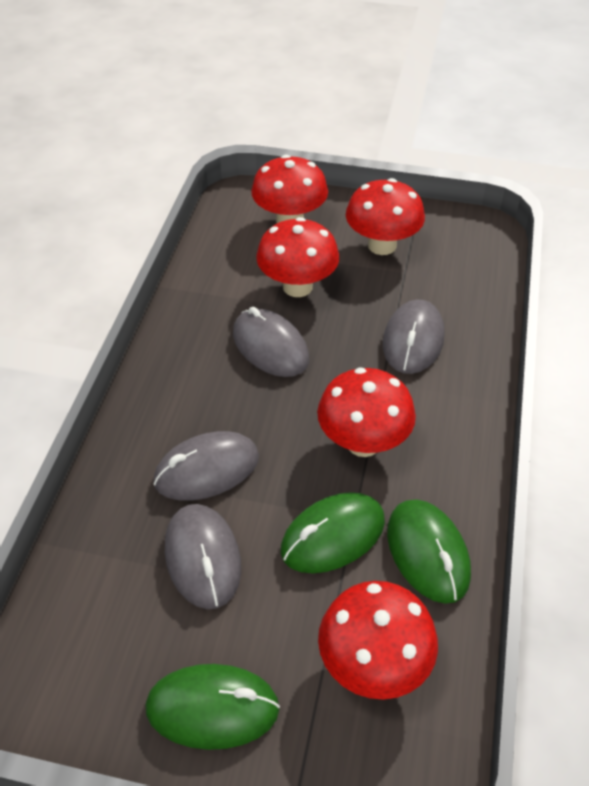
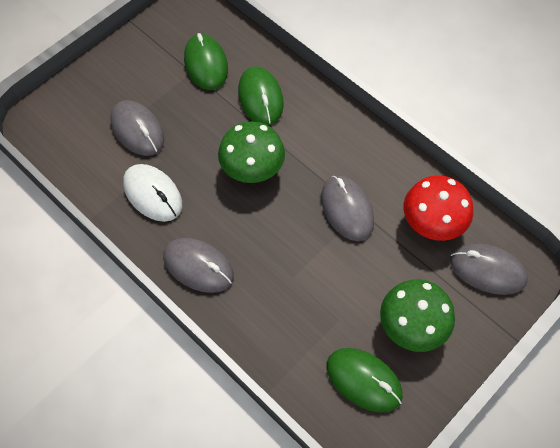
green mushroom: 0 -> 2
red mushroom: 5 -> 1
white mouse: 0 -> 1

